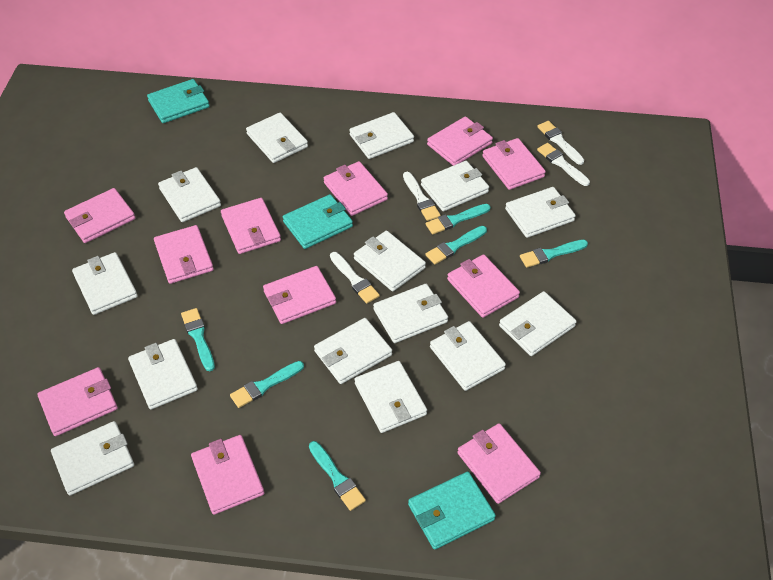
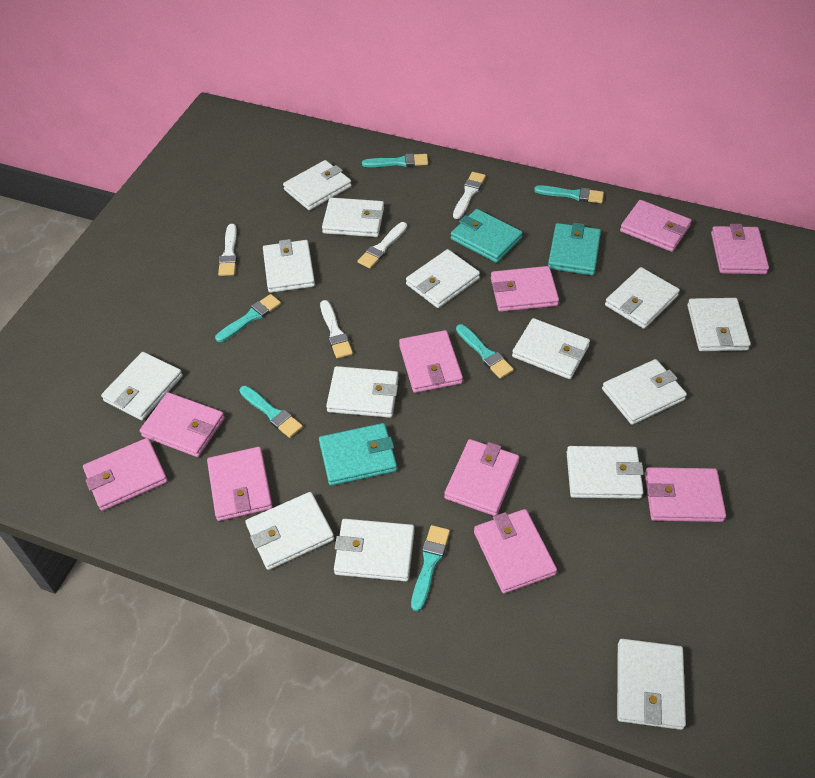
pink wallet: 11 -> 10

